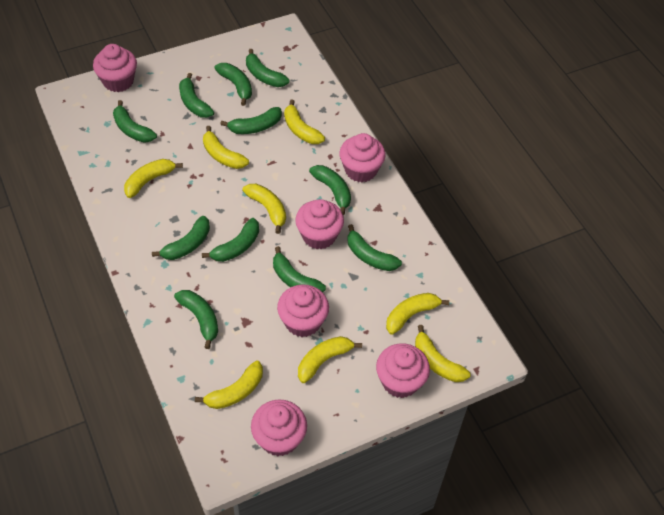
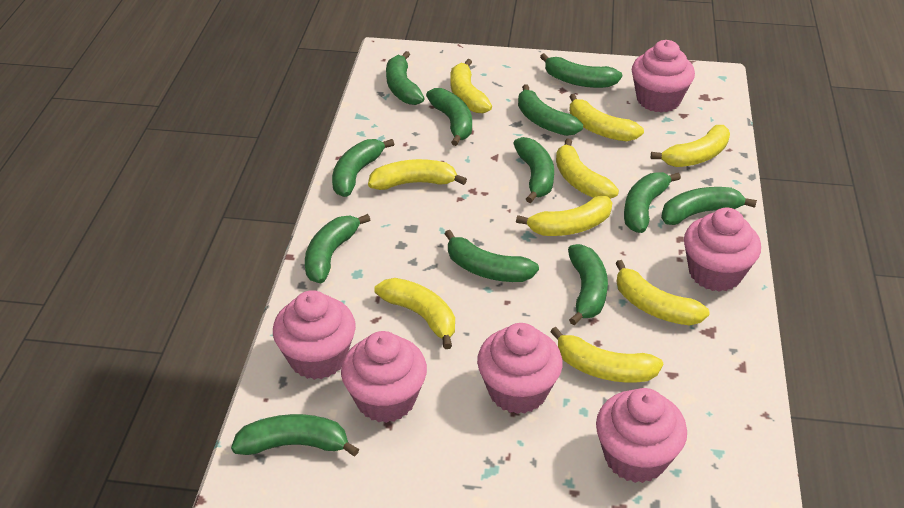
green banana: 11 -> 12
yellow banana: 8 -> 9

